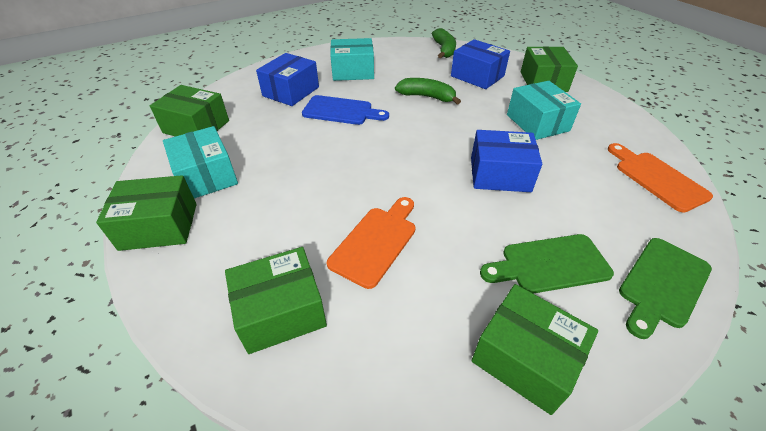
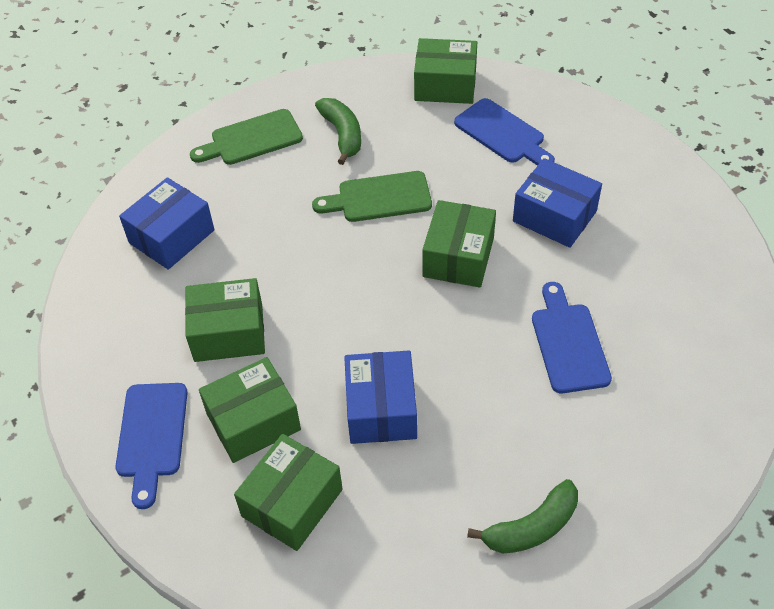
blue cutting board: 1 -> 3
orange cutting board: 2 -> 0
turquoise box: 3 -> 0

